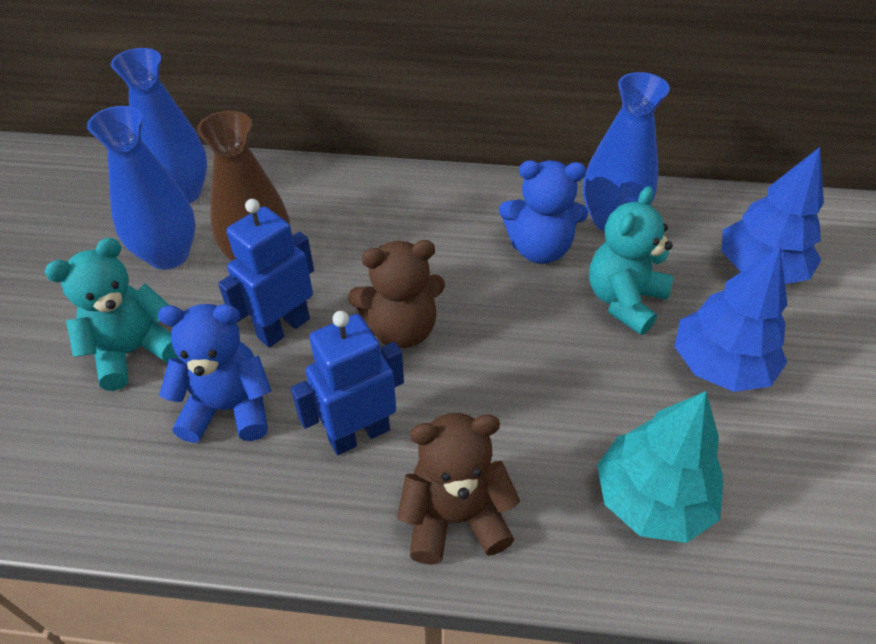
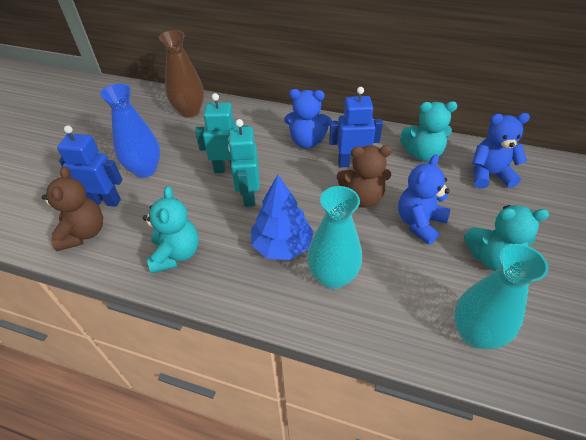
blue teddy bear: 2 -> 3
blue tree: 2 -> 1
blue vase: 3 -> 1
turquoise robot: 0 -> 2
turquoise teddy bear: 2 -> 3
turquoise tree: 1 -> 0
turquoise vase: 0 -> 2

